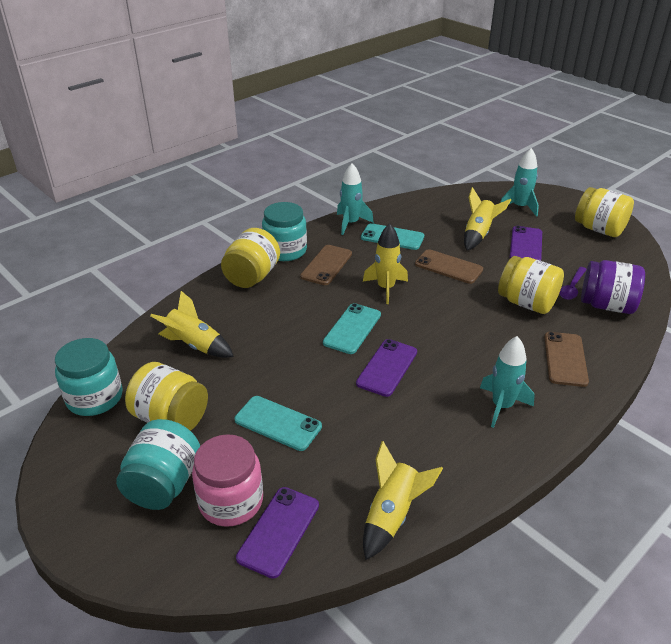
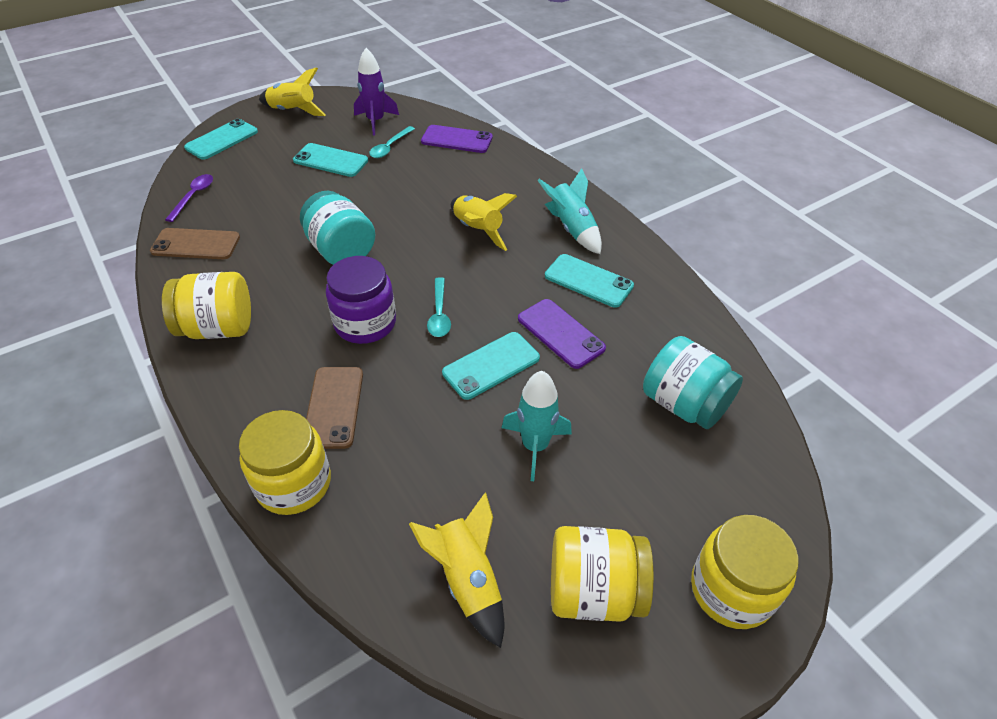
brown phone: 3 -> 2
pink jar: 1 -> 0
purple phone: 3 -> 2
purple rocket: 0 -> 1
turquoise jar: 3 -> 2
turquoise phone: 3 -> 4
turquoise rocket: 3 -> 2
turquoise spoon: 0 -> 2
yellow rocket: 4 -> 3

